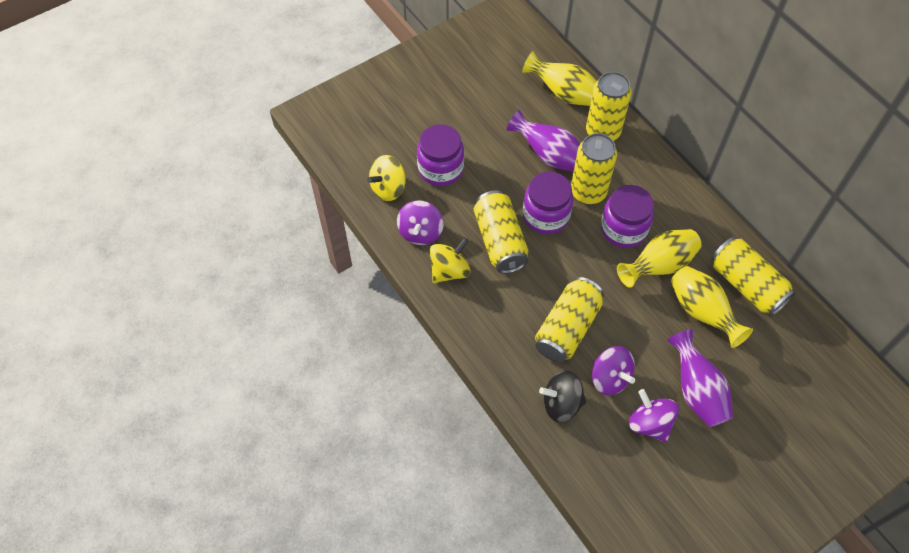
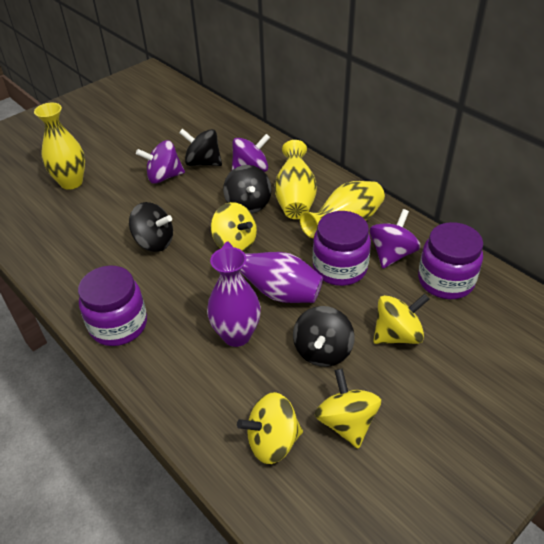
black spinning top: 1 -> 4
yellow can: 5 -> 0
yellow spinning top: 2 -> 4

